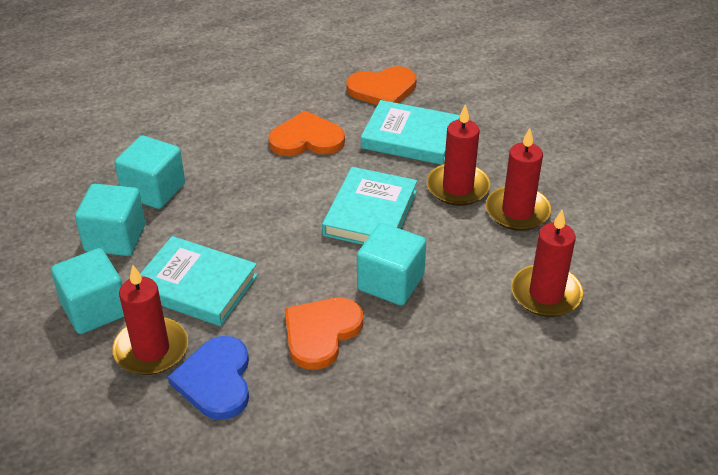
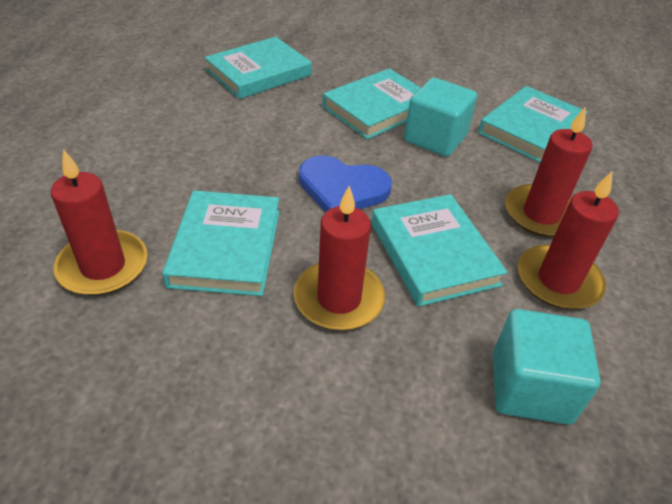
orange heart: 3 -> 0
turquoise book: 3 -> 5
turquoise cube: 4 -> 2

